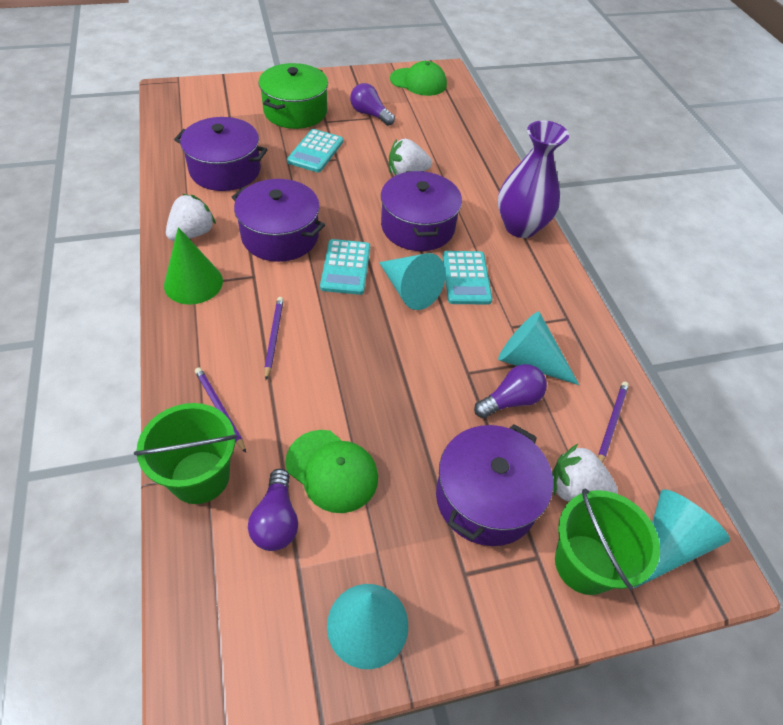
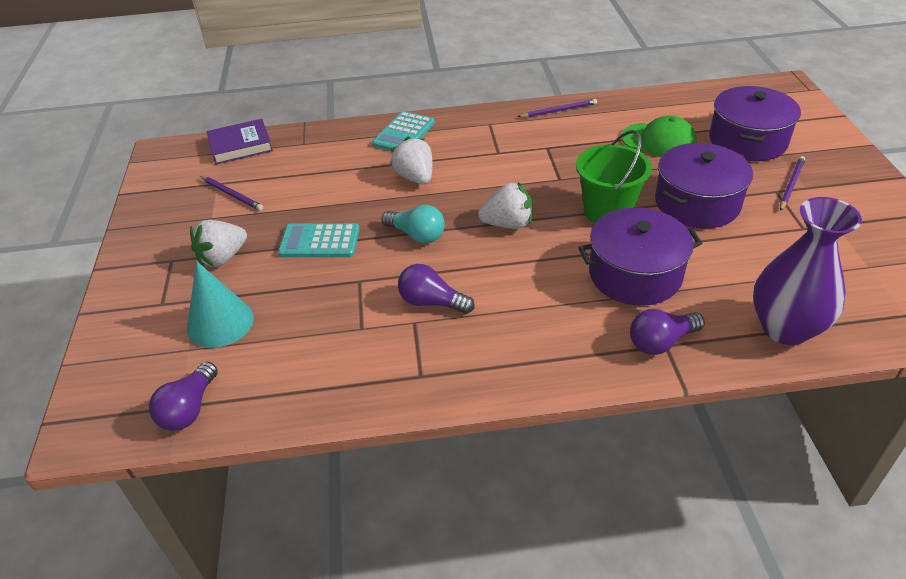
green bucket: 2 -> 1
green cap: 2 -> 1
green cone: 1 -> 0
green pot: 1 -> 0
purple book: 0 -> 1
purple pot: 4 -> 3
turquoise calculator: 3 -> 2
turquoise cone: 4 -> 1
turquoise light bulb: 0 -> 1

